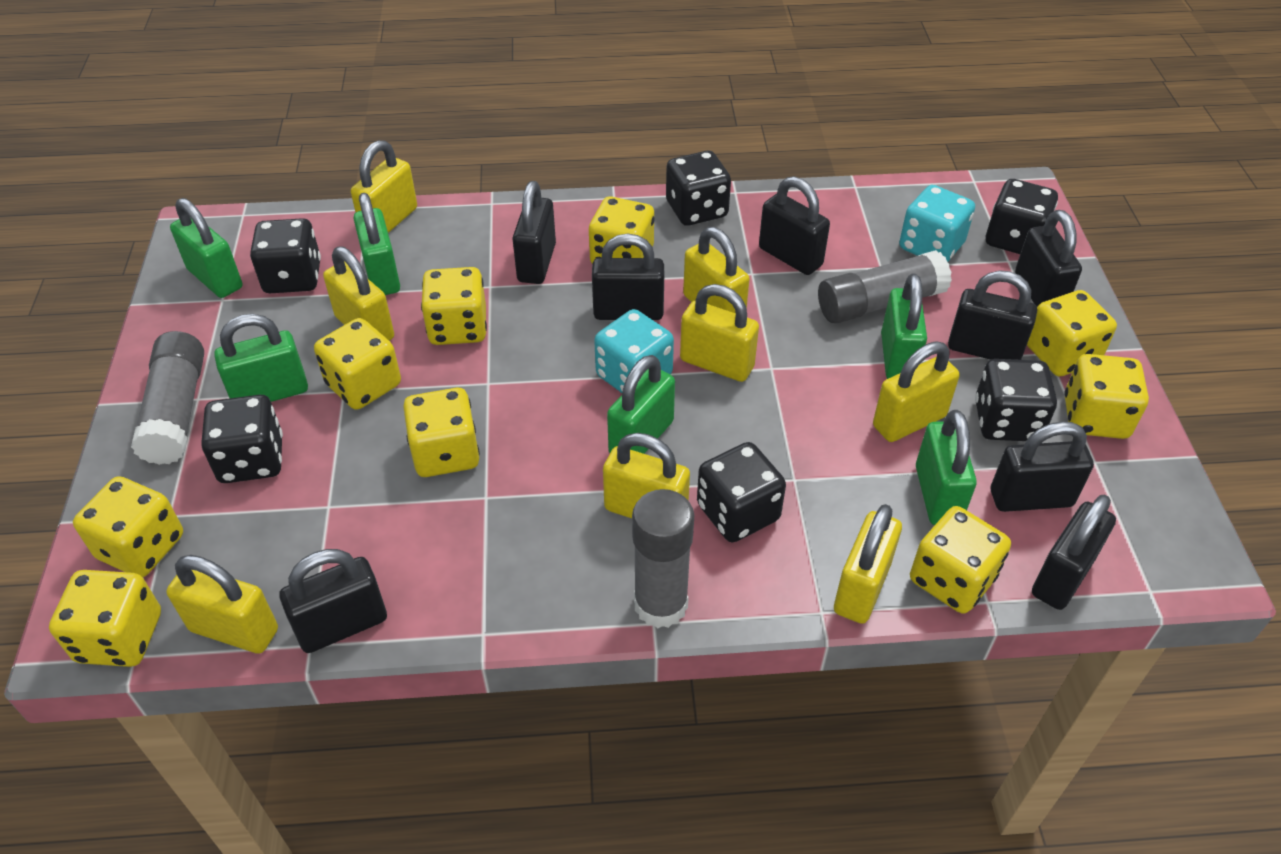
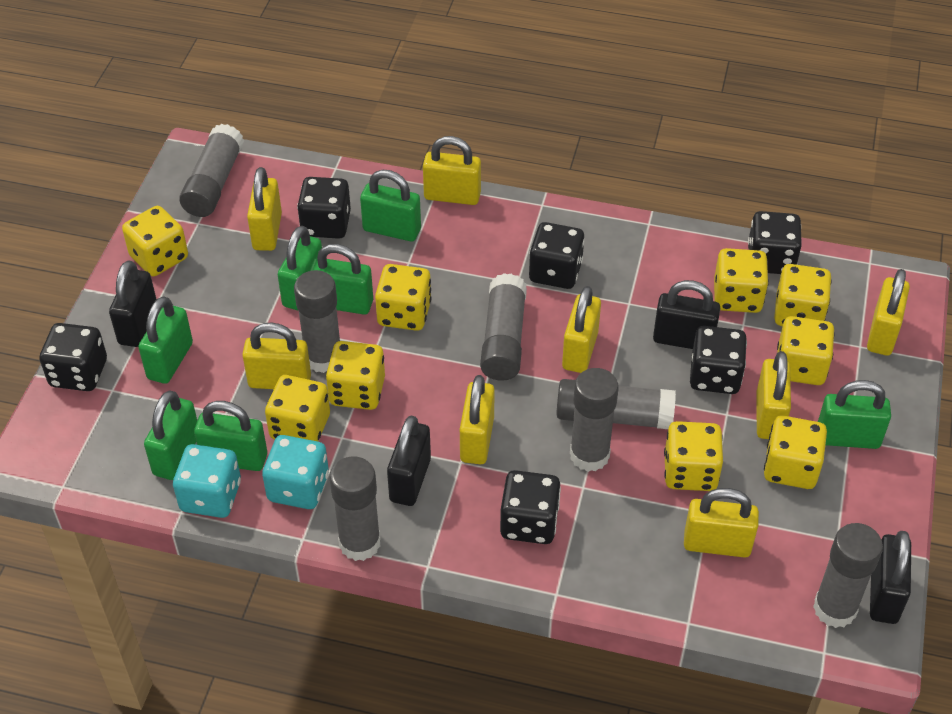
black padlock: 8 -> 4
green padlock: 6 -> 7
grey glue stick: 3 -> 7

